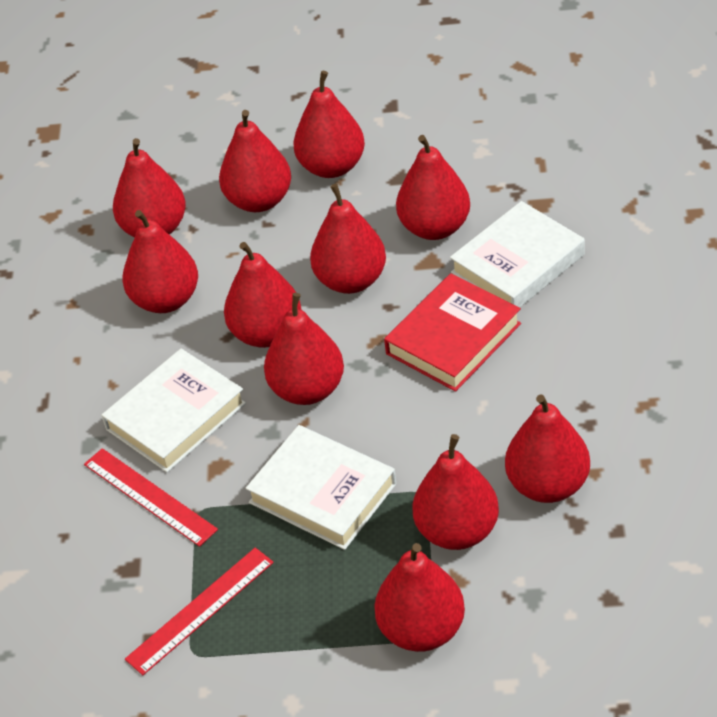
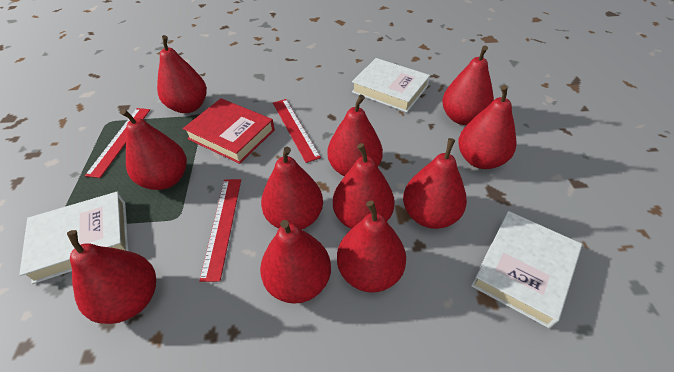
red ruler: 2 -> 3

